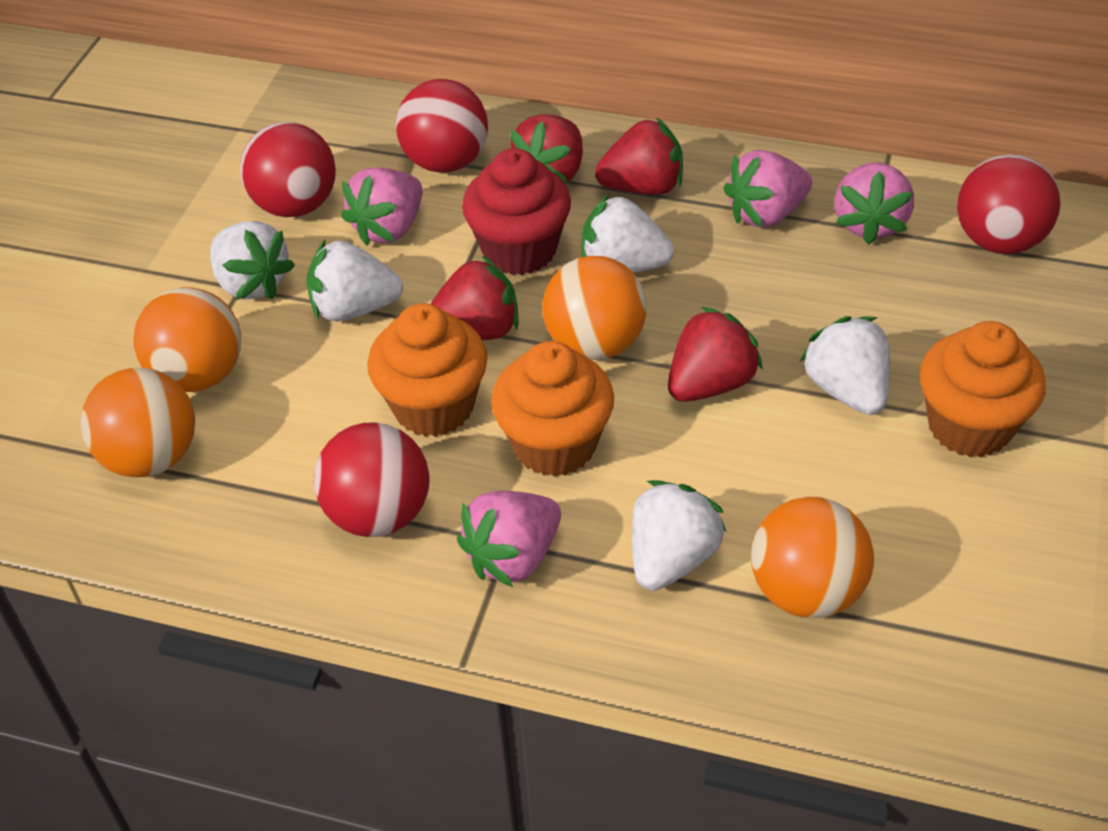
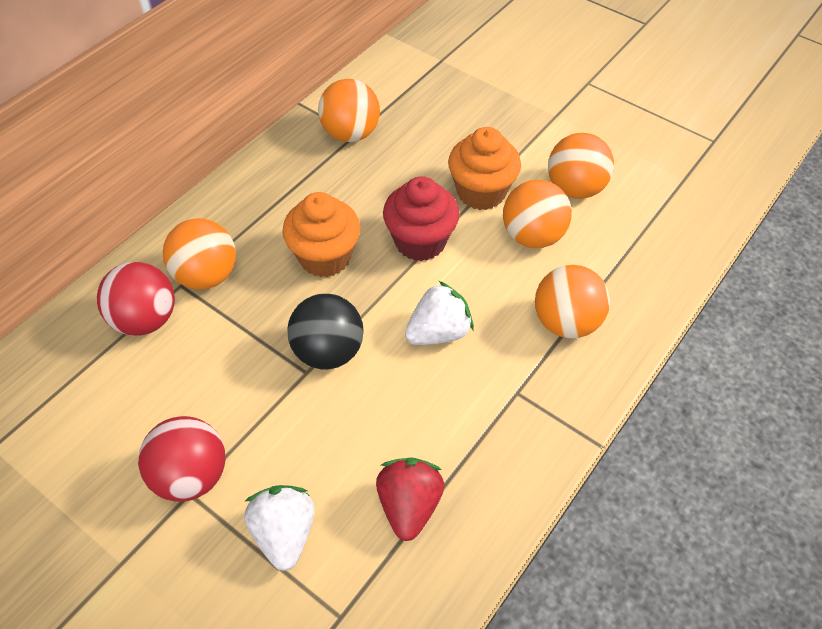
black ball: 0 -> 1
orange ball: 4 -> 5
orange cupcake: 3 -> 2
pink strawberry: 4 -> 0
red ball: 4 -> 2
red strawberry: 4 -> 1
white strawberry: 5 -> 2

